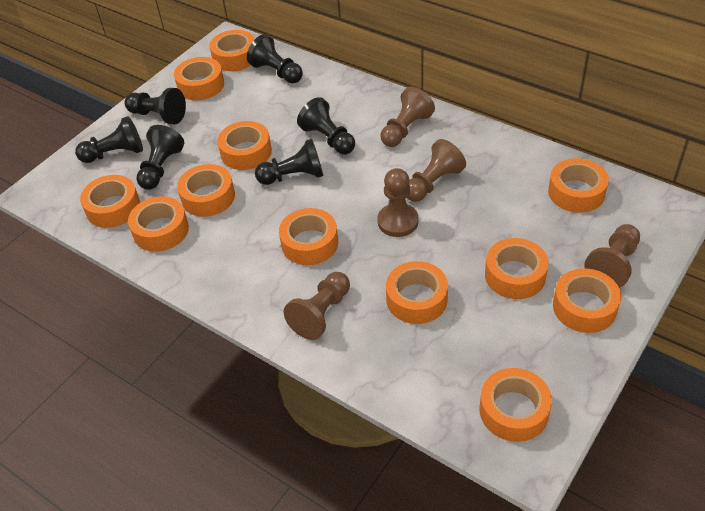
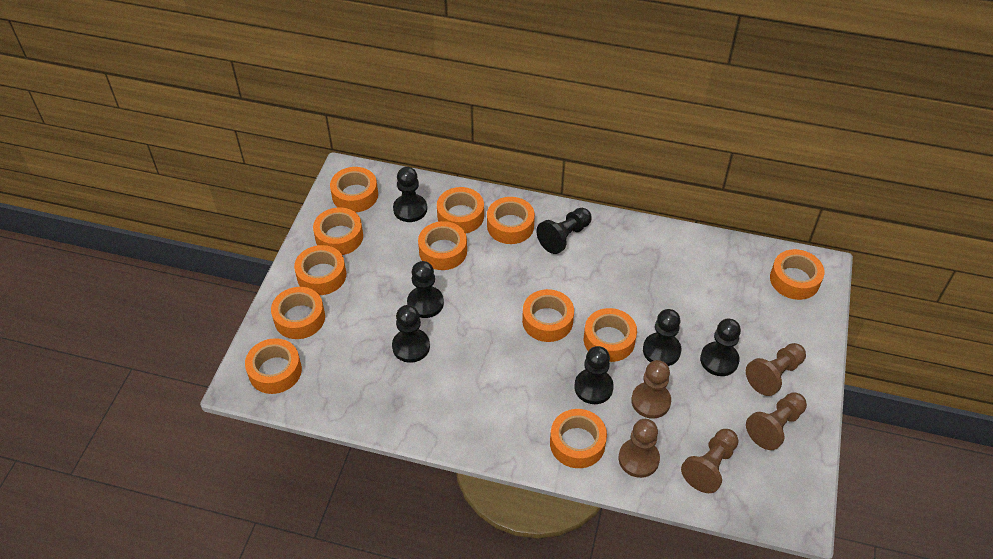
black pawn: 6 -> 7

